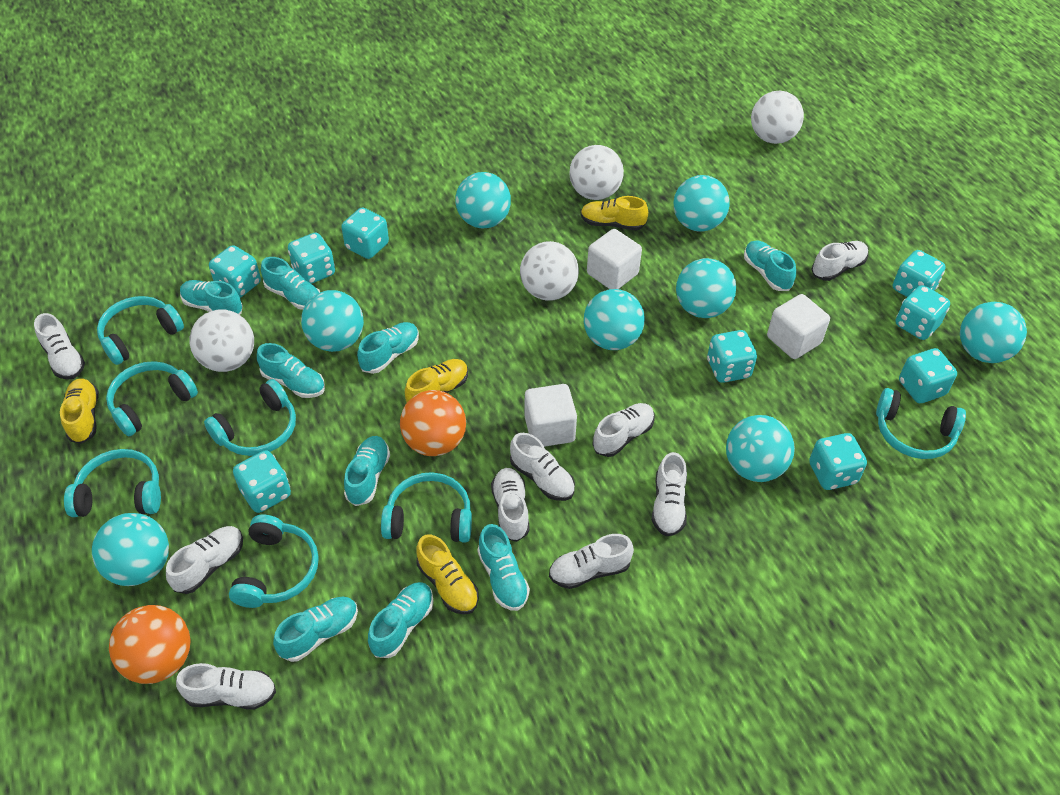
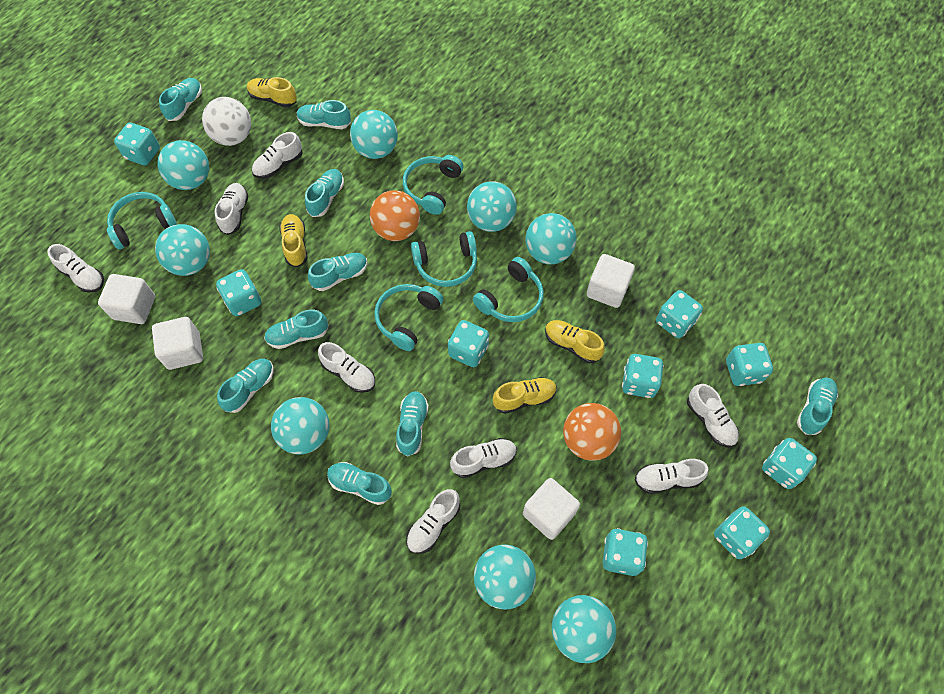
turquoise headphones: 7 -> 5
white ball: 4 -> 1
white cube: 3 -> 4
white shoe: 9 -> 8

